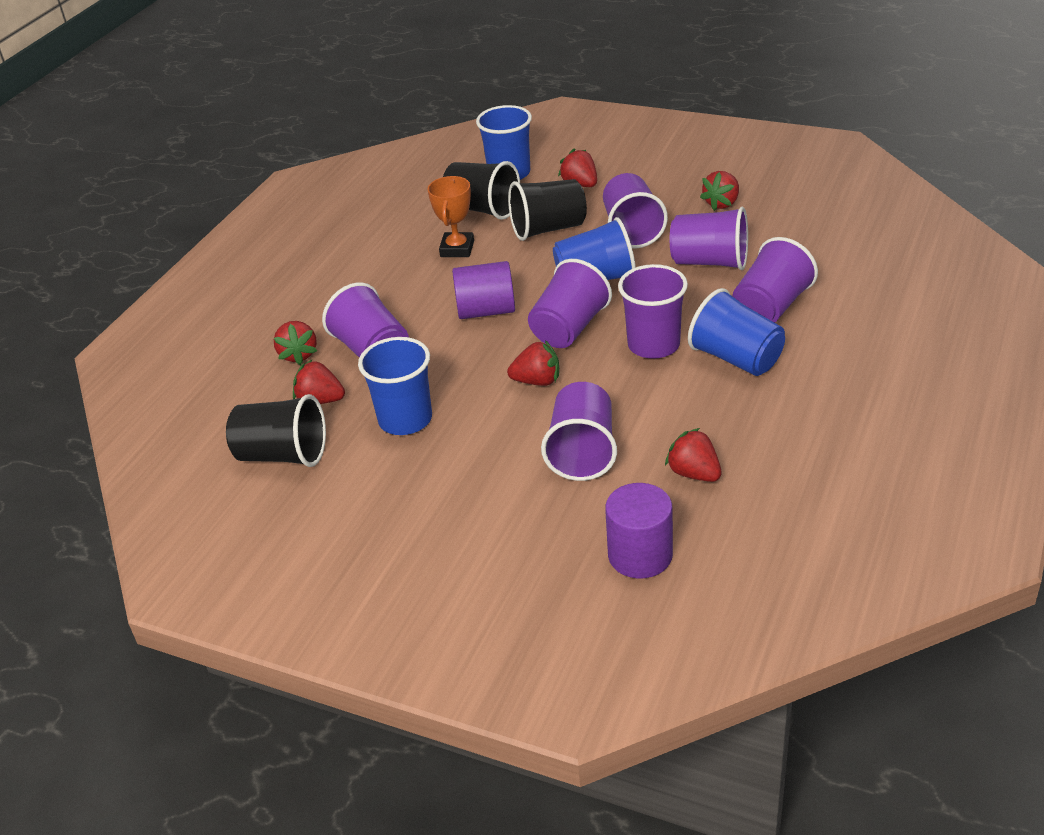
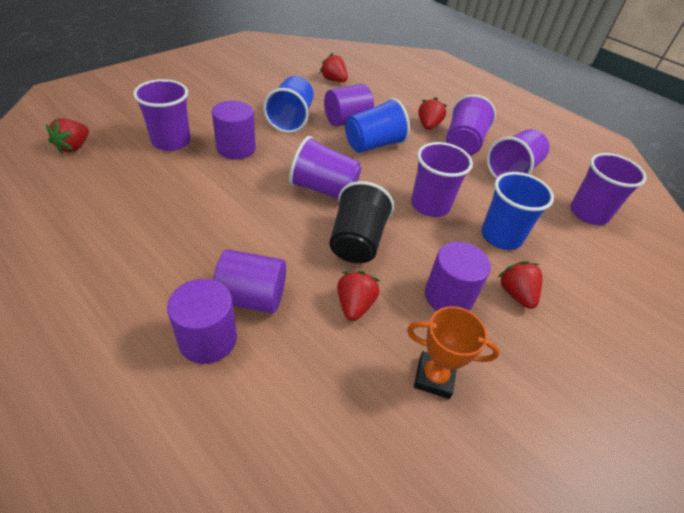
black cup: 3 -> 1
blue cup: 4 -> 3
purple cup: 7 -> 6
purple cylinder: 2 -> 5
red strawberry: 6 -> 5

